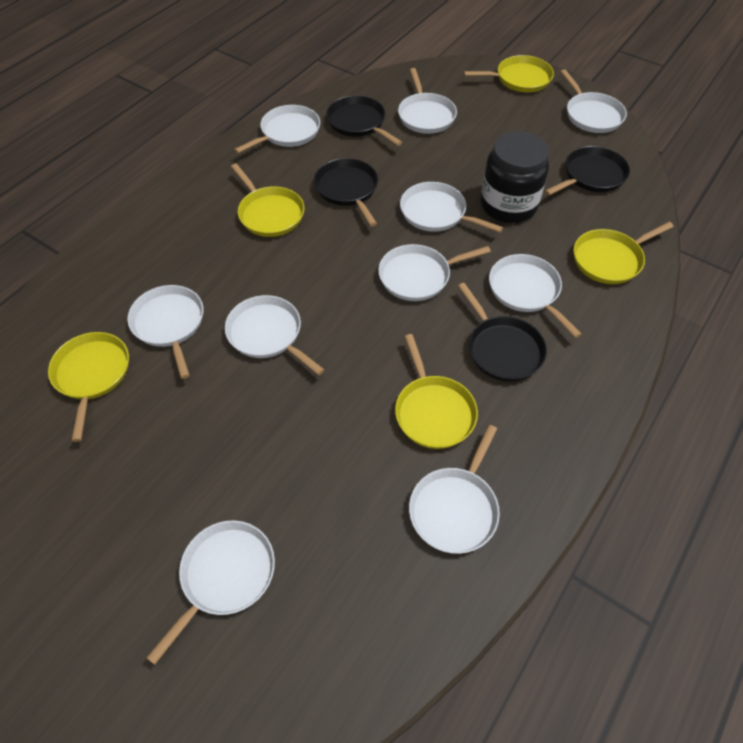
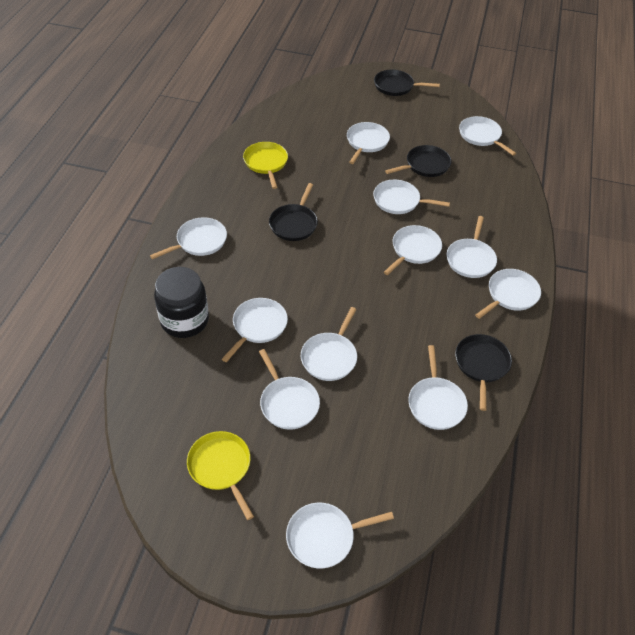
white pan: 10 -> 12
yellow pan: 5 -> 2

